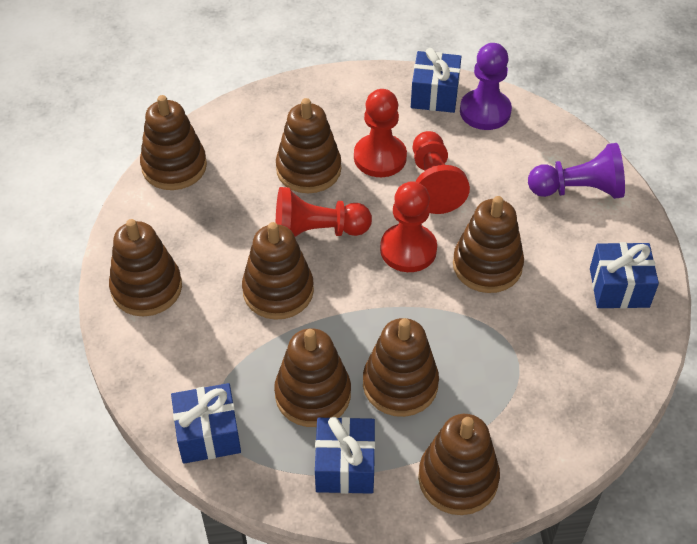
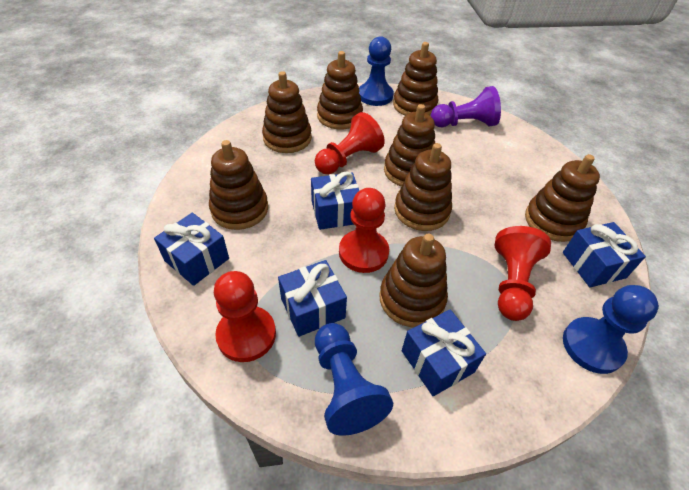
blue gift: 4 -> 5
blue pawn: 0 -> 3
purple pawn: 2 -> 1

